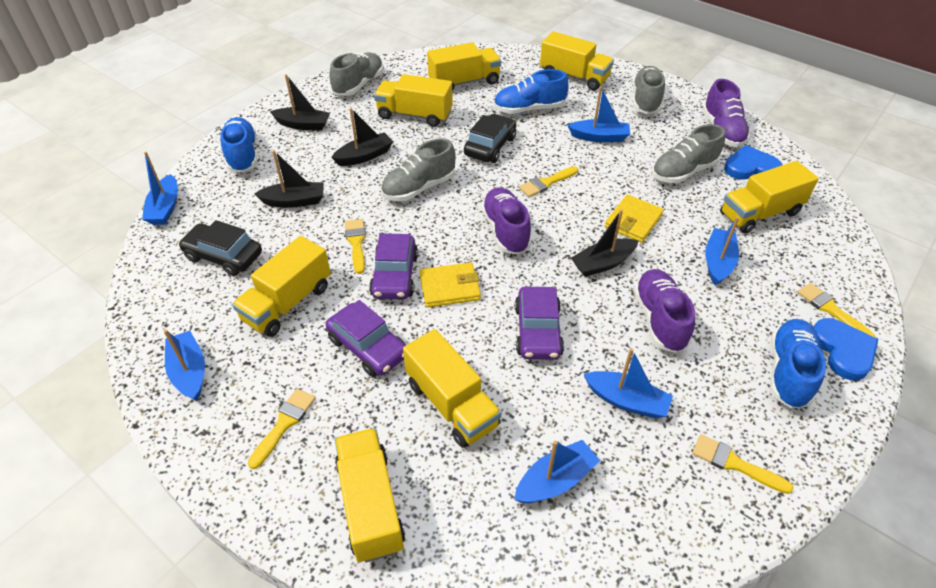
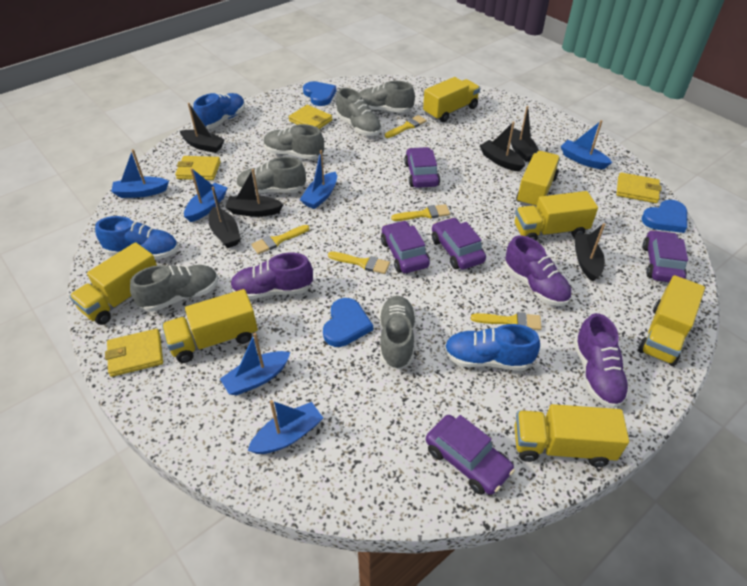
black boat: 4 -> 6
black car: 2 -> 0
blue heart: 2 -> 3
grey shoe: 4 -> 6
purple car: 3 -> 5
yellow wallet: 2 -> 4

